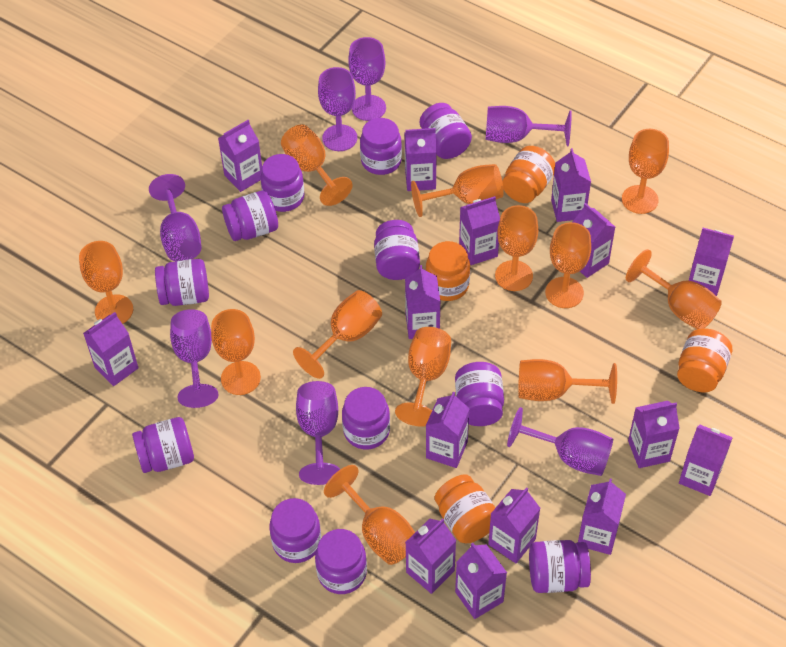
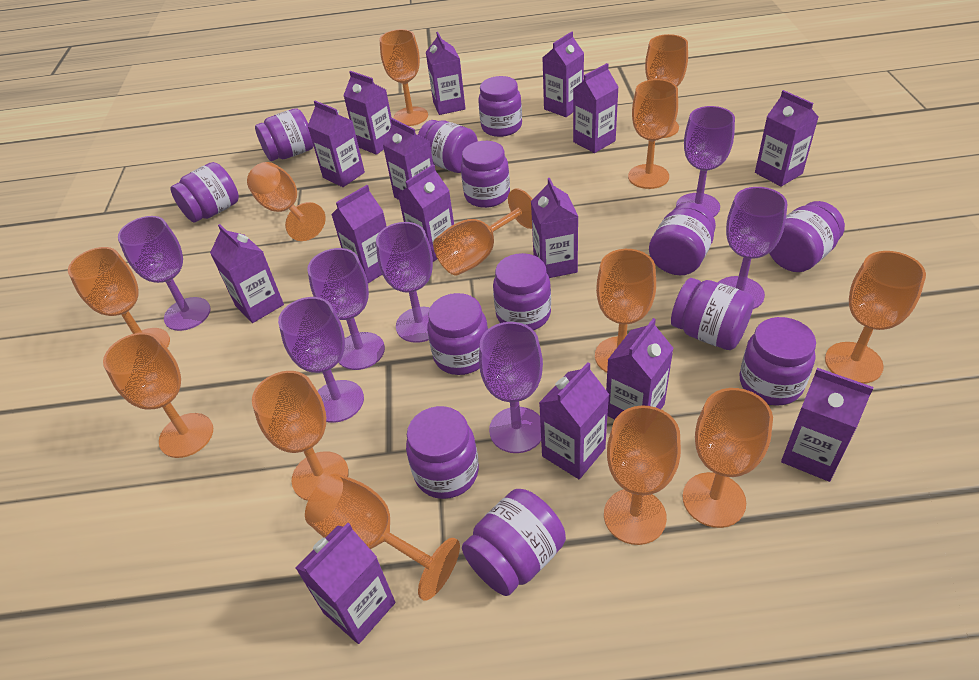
orange goblet: 12 -> 13
orange jar: 4 -> 0
purple jar: 12 -> 13

